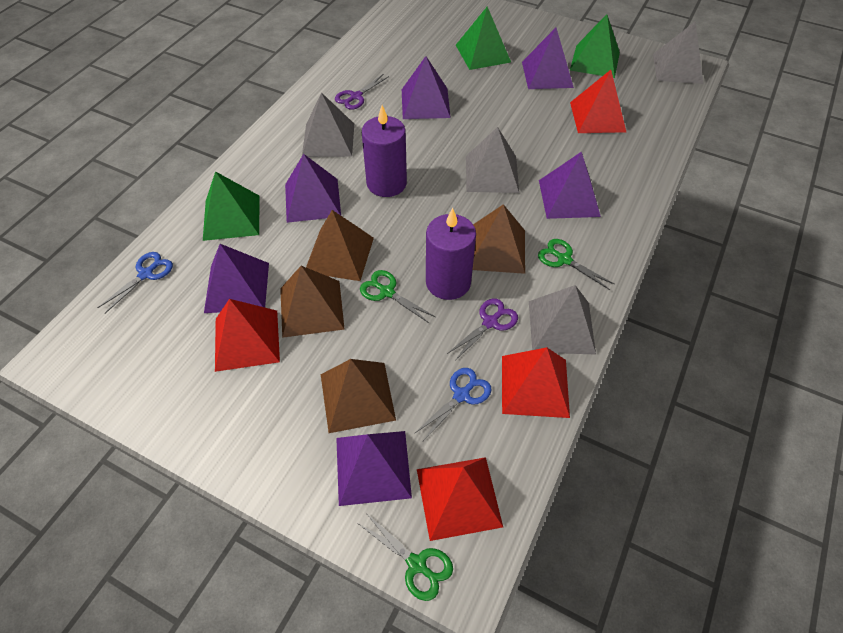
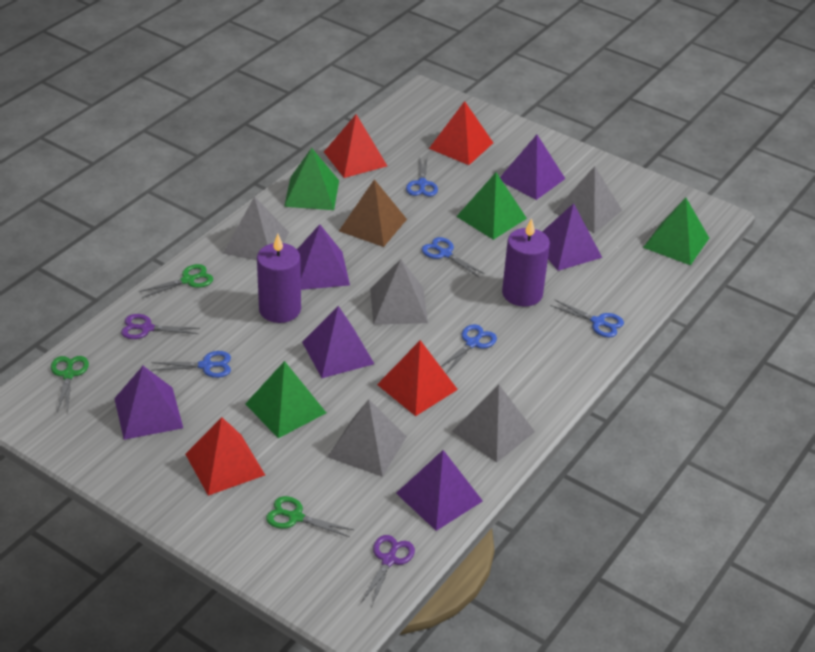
blue scissors: 2 -> 5
brown pyramid: 4 -> 1
green pyramid: 3 -> 4
grey pyramid: 4 -> 5

